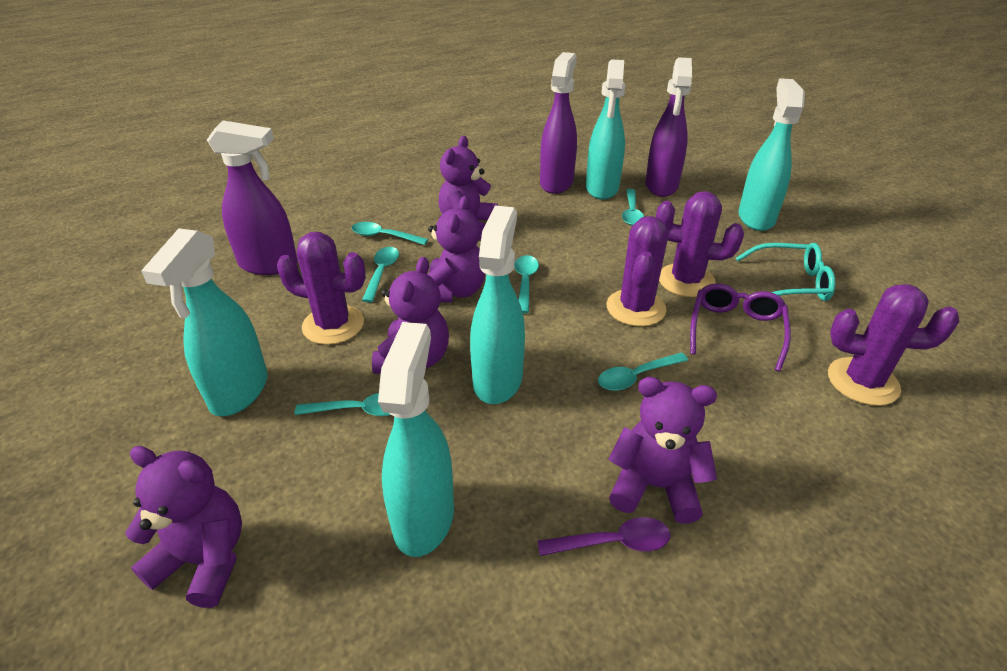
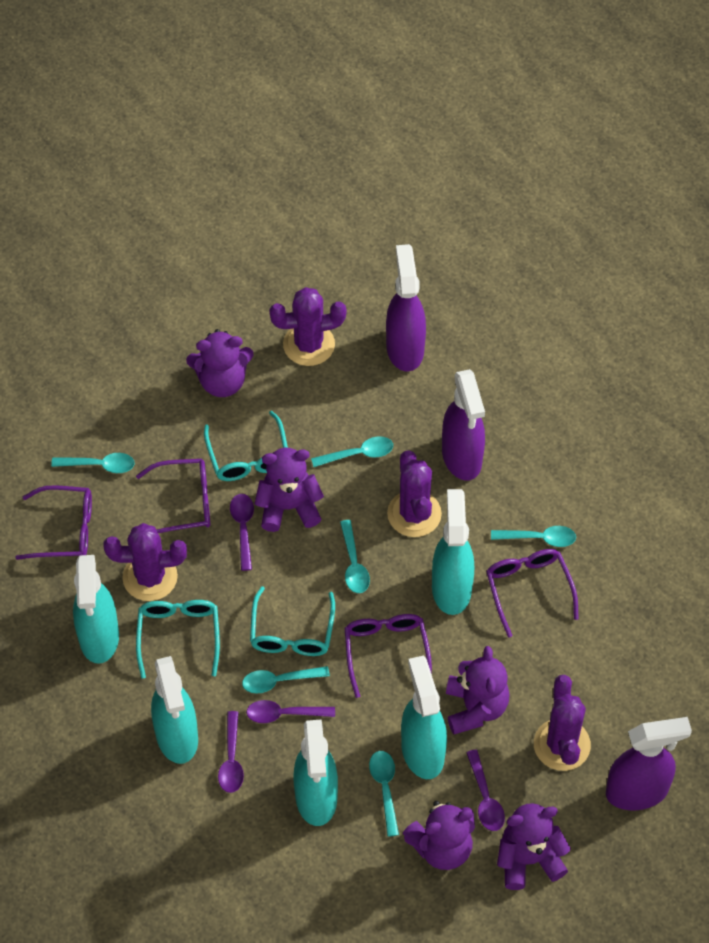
purple glasses: 1 -> 4
purple spoon: 1 -> 4
turquoise glasses: 1 -> 3

